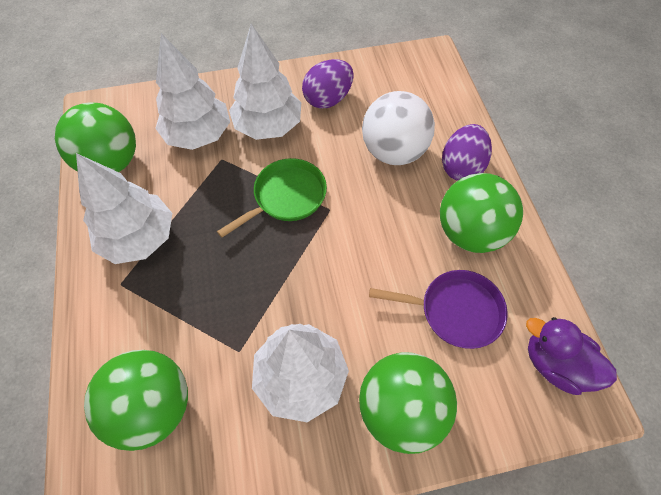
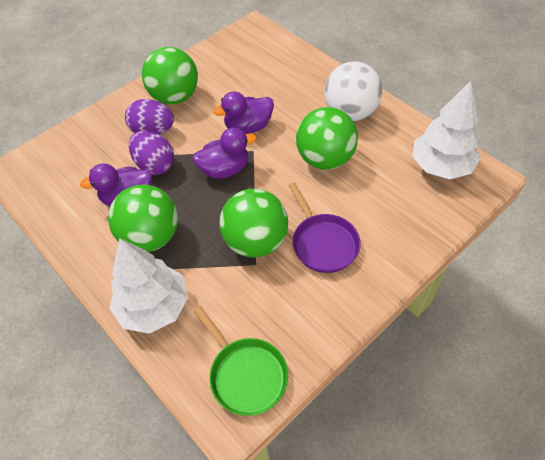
purple duck: 1 -> 3
white tree: 4 -> 2

